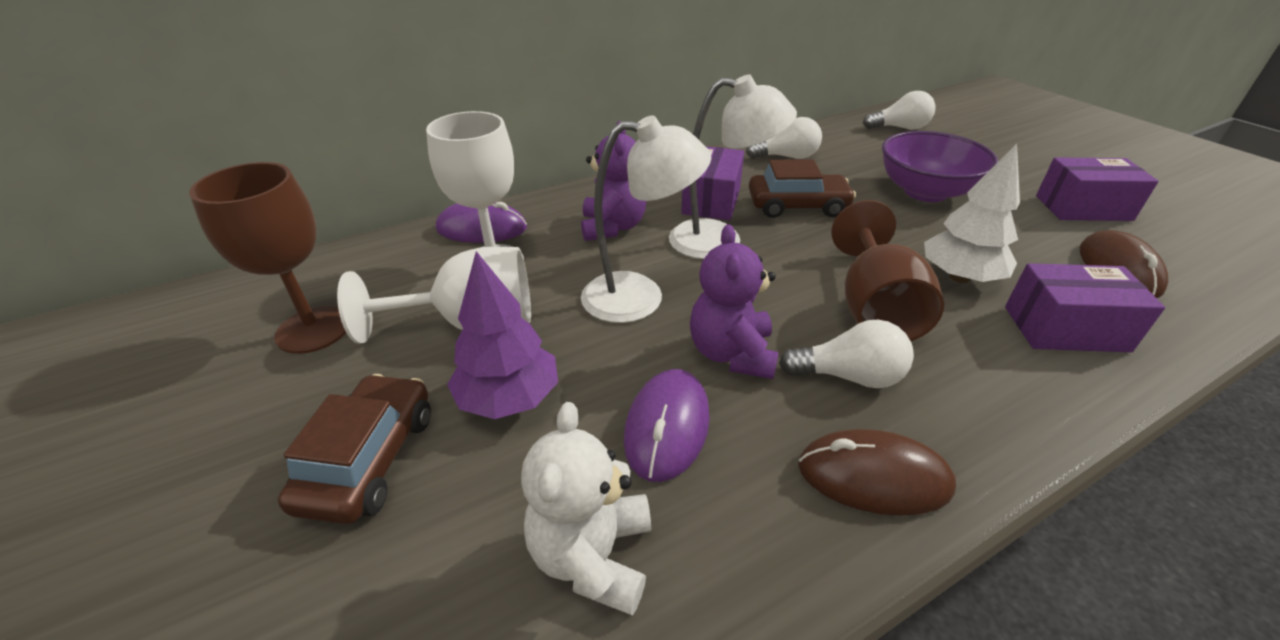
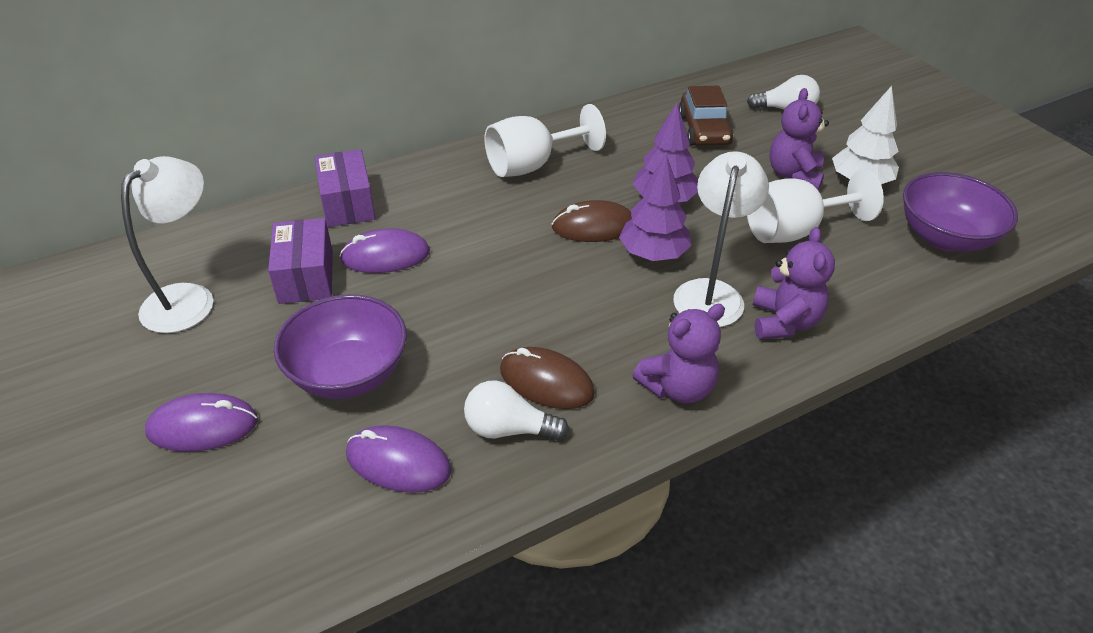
brown car: 2 -> 1
brown goblet: 2 -> 0
purple bowl: 1 -> 2
purple box: 3 -> 2
purple mouse: 2 -> 3
purple teddy bear: 2 -> 3
purple tree: 1 -> 2
white light bulb: 3 -> 2
white teddy bear: 1 -> 0

